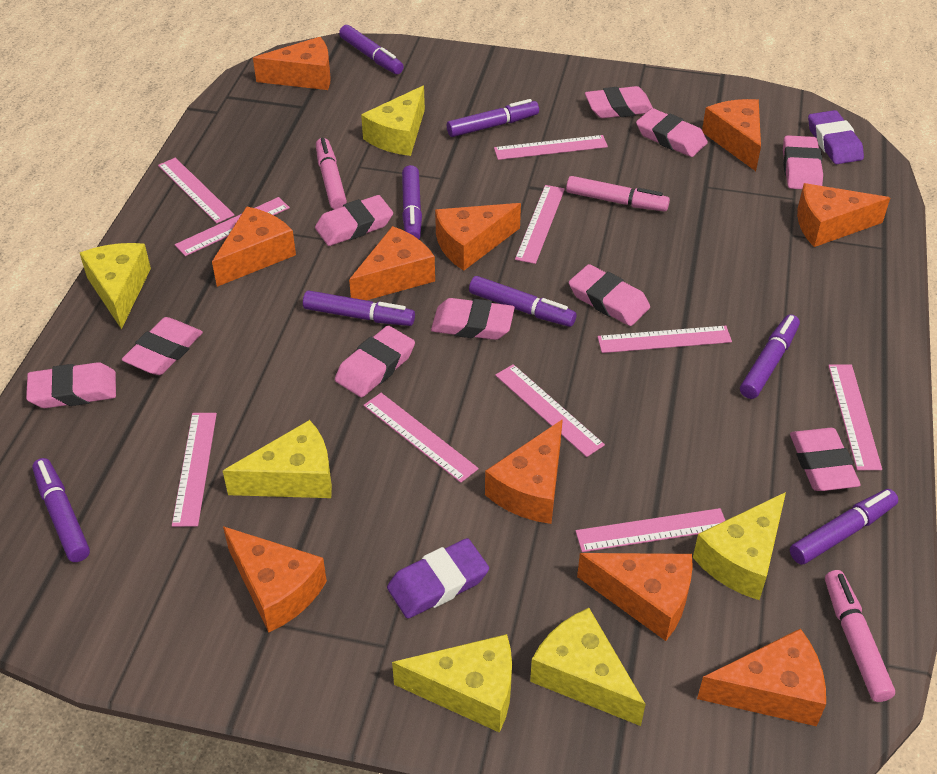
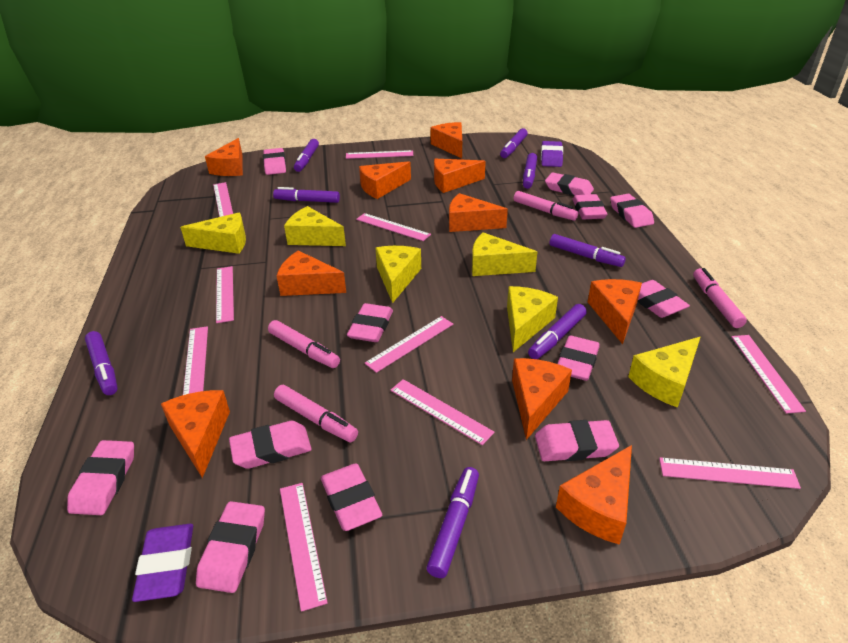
pink eraser: 10 -> 12
pink marker: 3 -> 4

